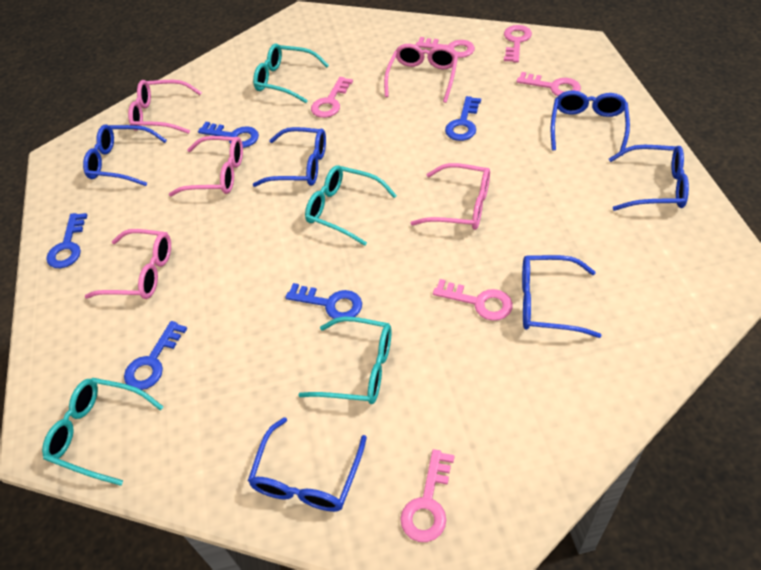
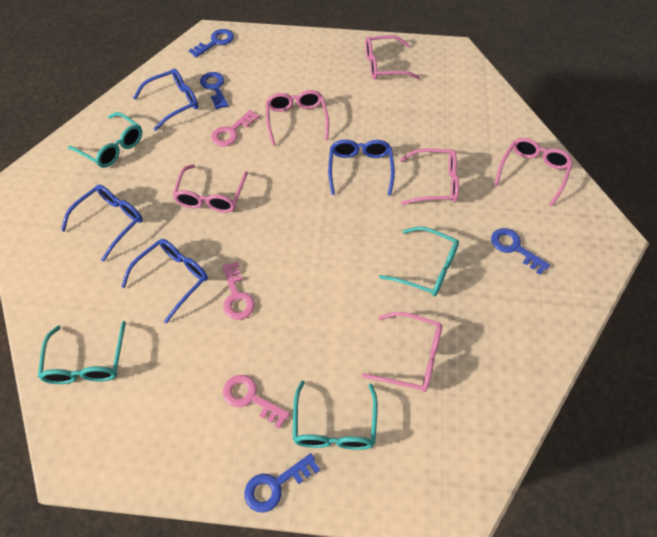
blue glasses: 6 -> 4
blue key: 5 -> 4
pink glasses: 5 -> 6
pink key: 6 -> 3

